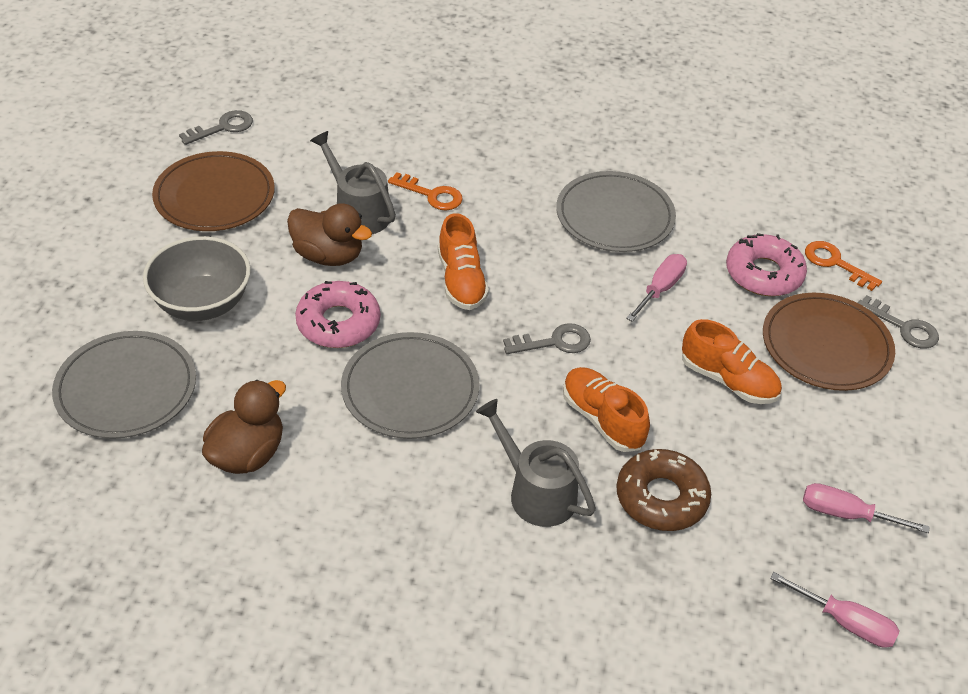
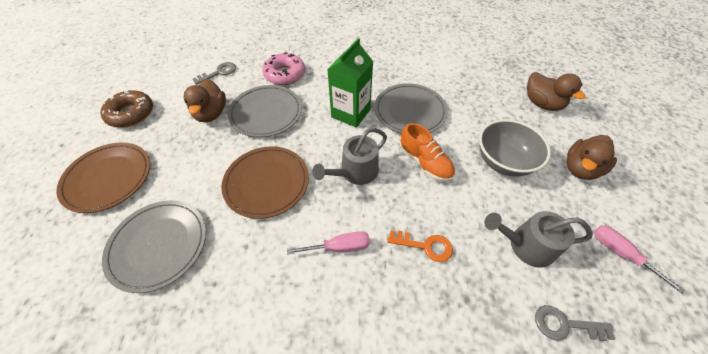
brown duck: 2 -> 3
green carton: 0 -> 1
grey key: 3 -> 2
orange key: 2 -> 1
orange shoe: 3 -> 1
pink donut: 2 -> 1
pink screwdriver: 3 -> 2

